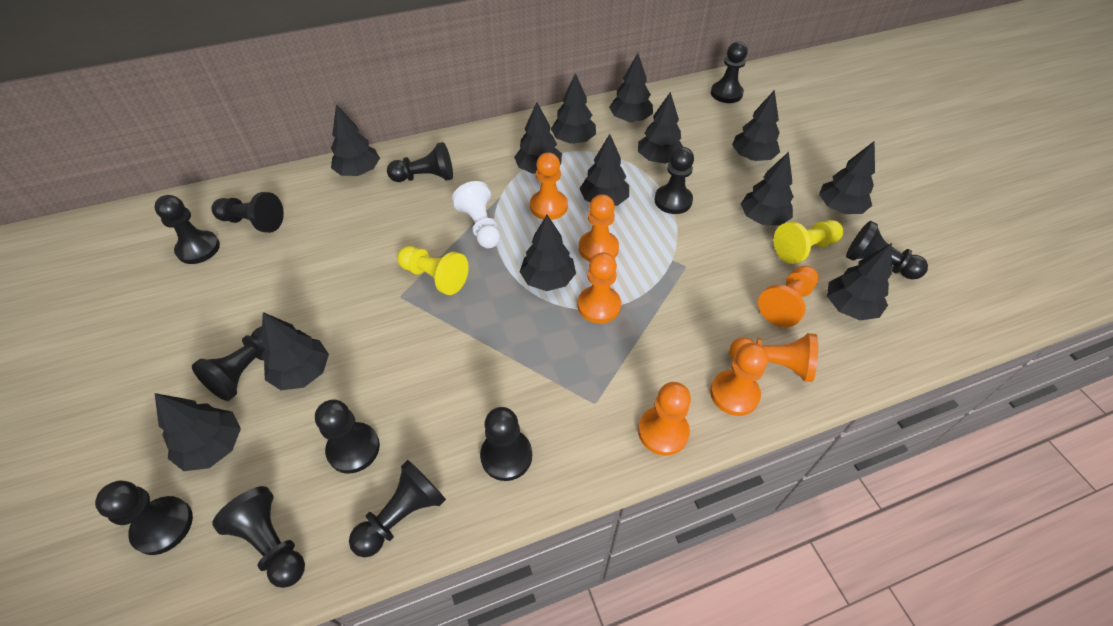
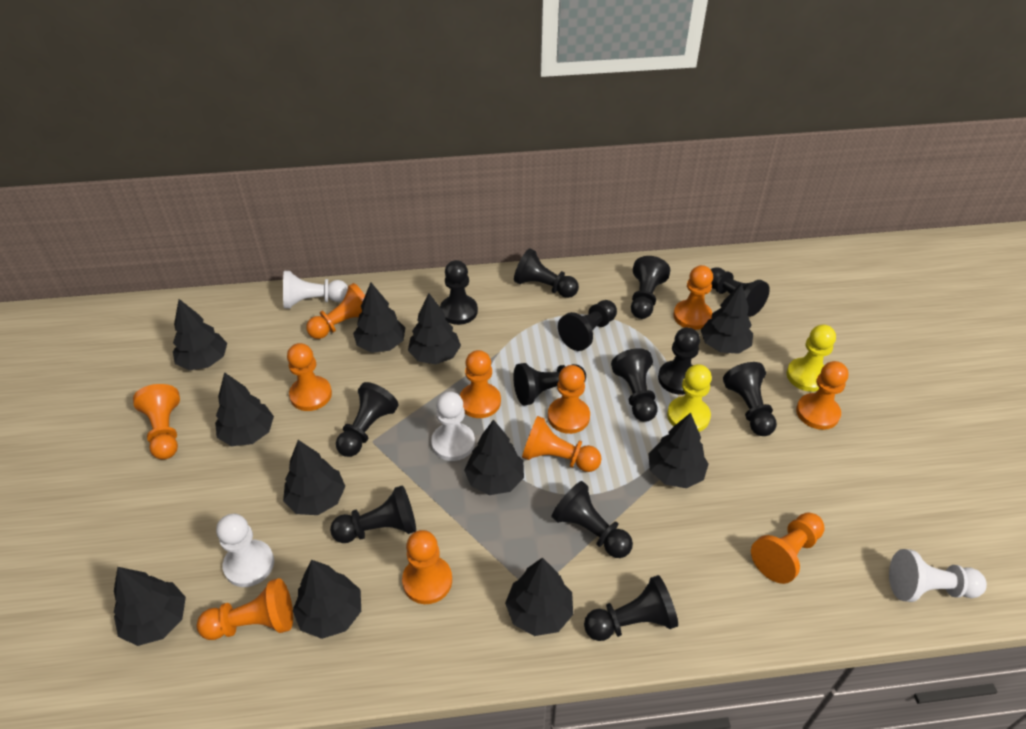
black pawn: 12 -> 13
black tree: 13 -> 11
orange pawn: 7 -> 11
white pawn: 1 -> 4

